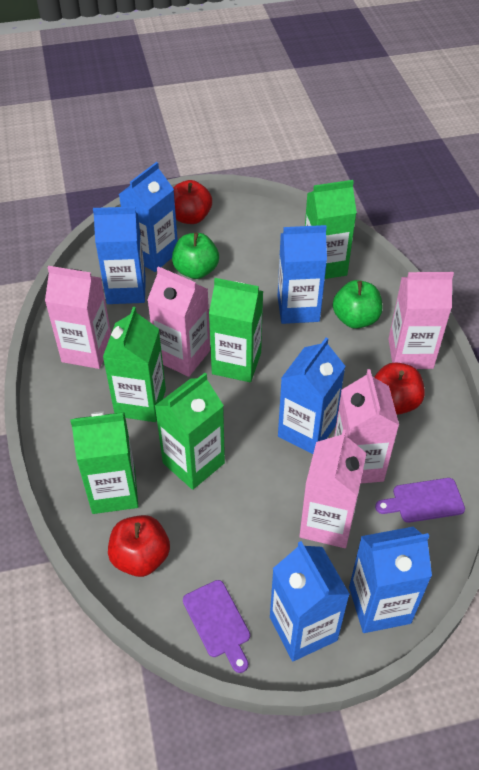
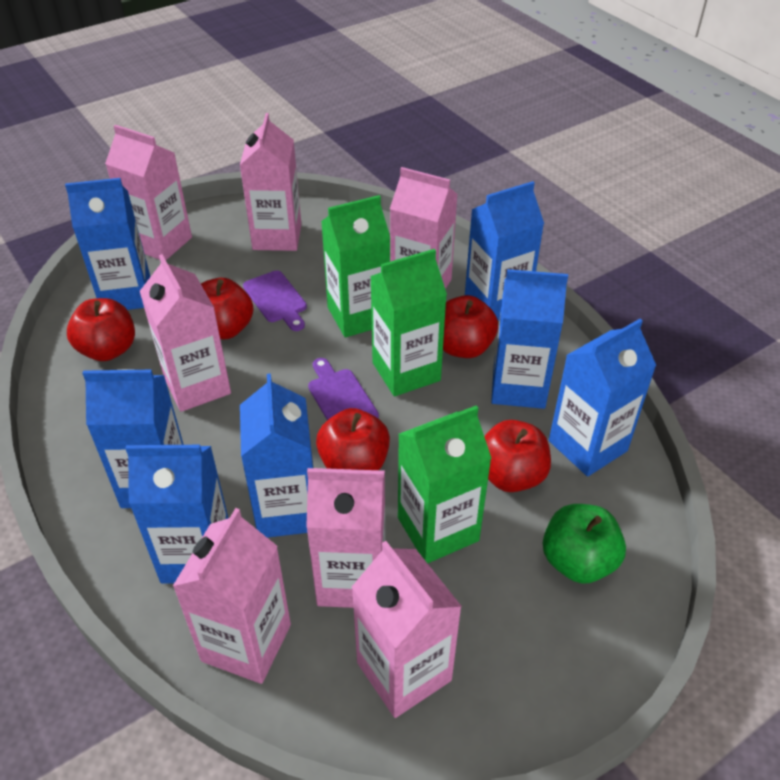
blue carton: 6 -> 7
green apple: 2 -> 1
green carton: 5 -> 3
pink carton: 5 -> 7
red apple: 3 -> 5

